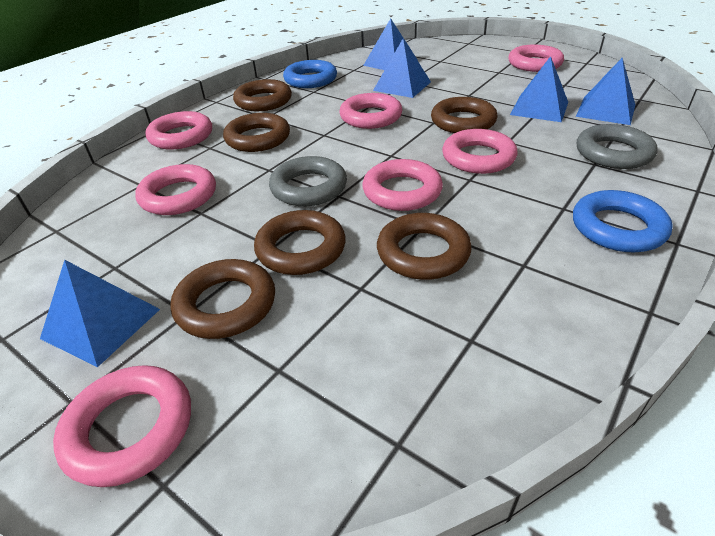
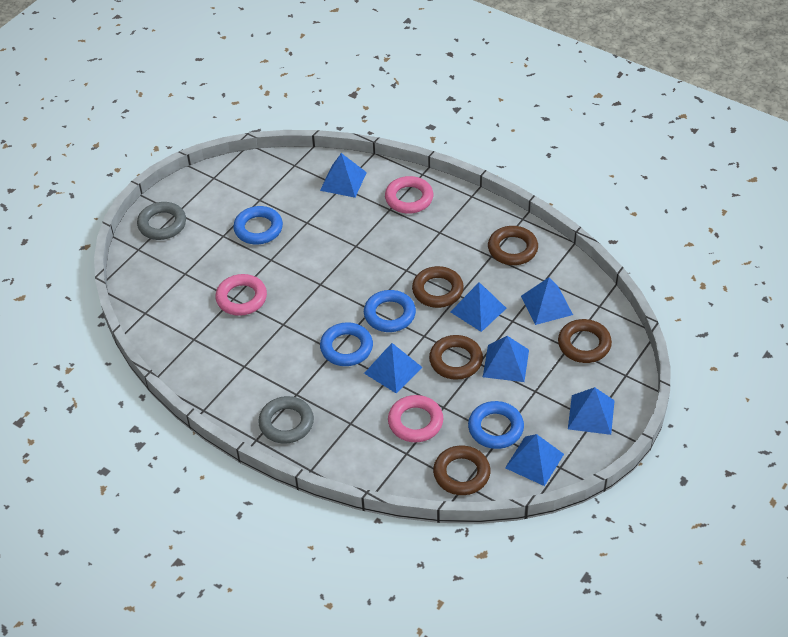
blue pyramid: 5 -> 7
blue ring: 2 -> 4
brown ring: 6 -> 5
pink ring: 7 -> 3

